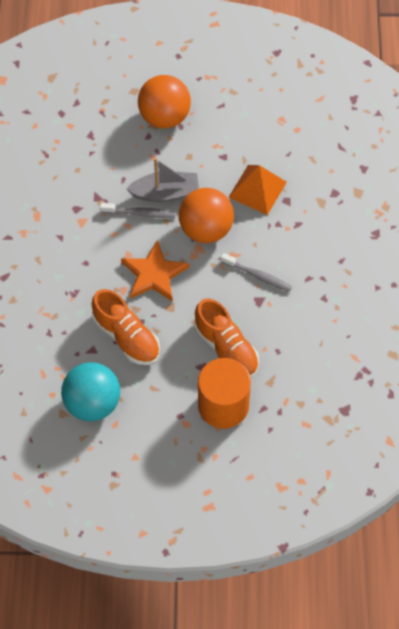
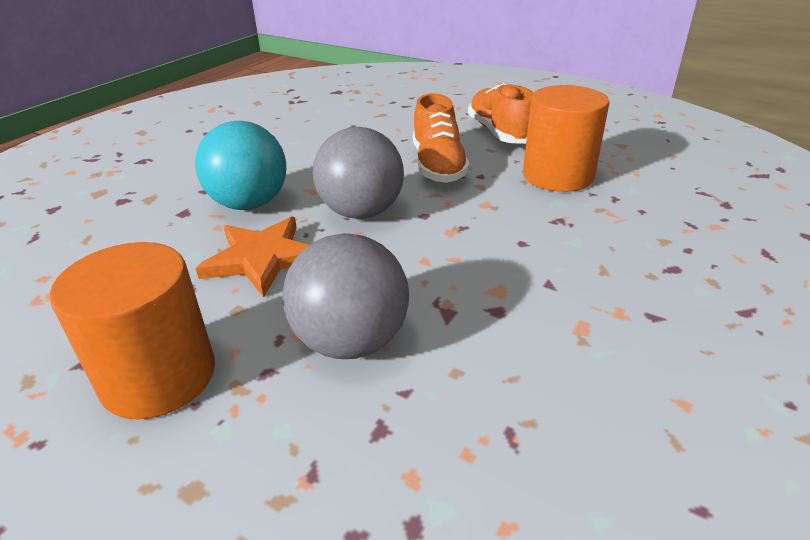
grey ball: 0 -> 2
grey boat: 1 -> 0
grey toothbrush: 2 -> 0
orange ball: 2 -> 0
orange cylinder: 1 -> 2
orange pyramid: 1 -> 0

